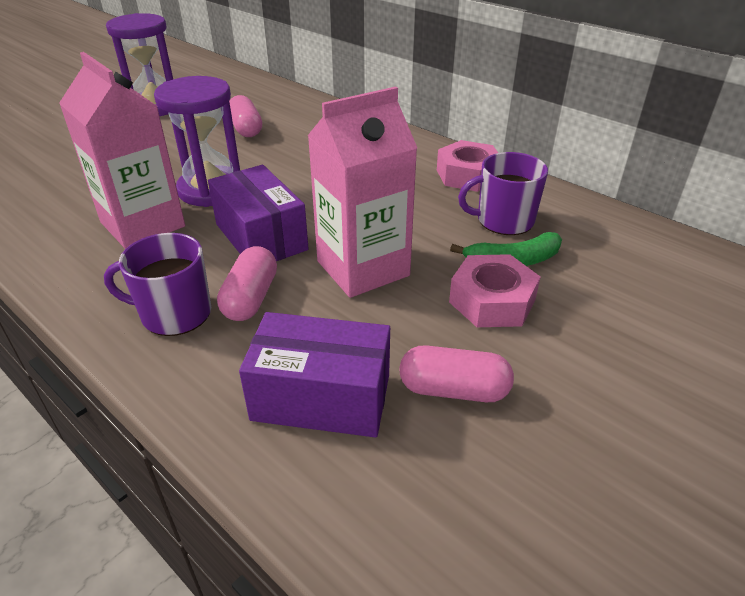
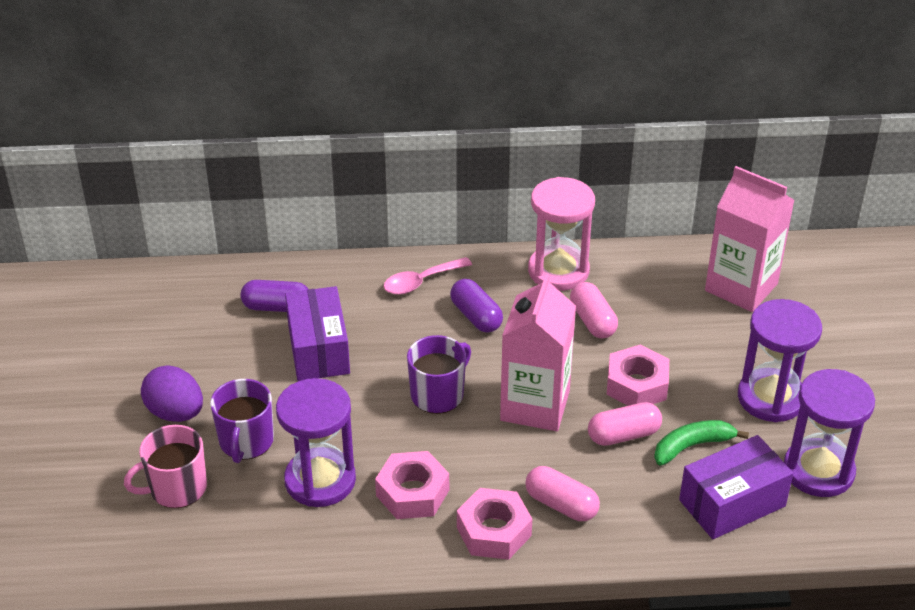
pink hourglass: 0 -> 1
pink mug: 0 -> 1
pink nut: 2 -> 3
pink spoon: 0 -> 1
purple capsule: 0 -> 2
purple egg: 0 -> 1
purple hourglass: 2 -> 3

